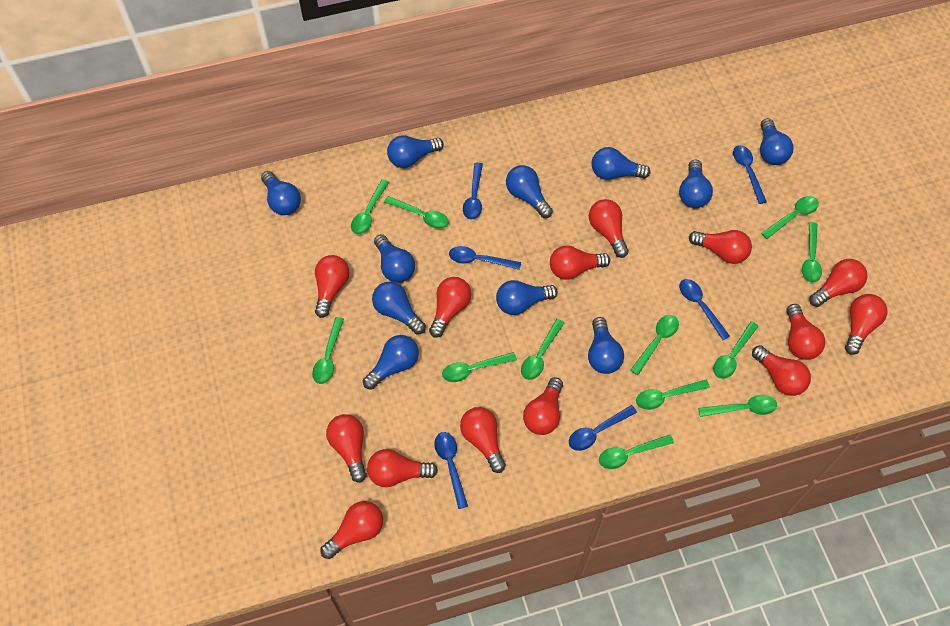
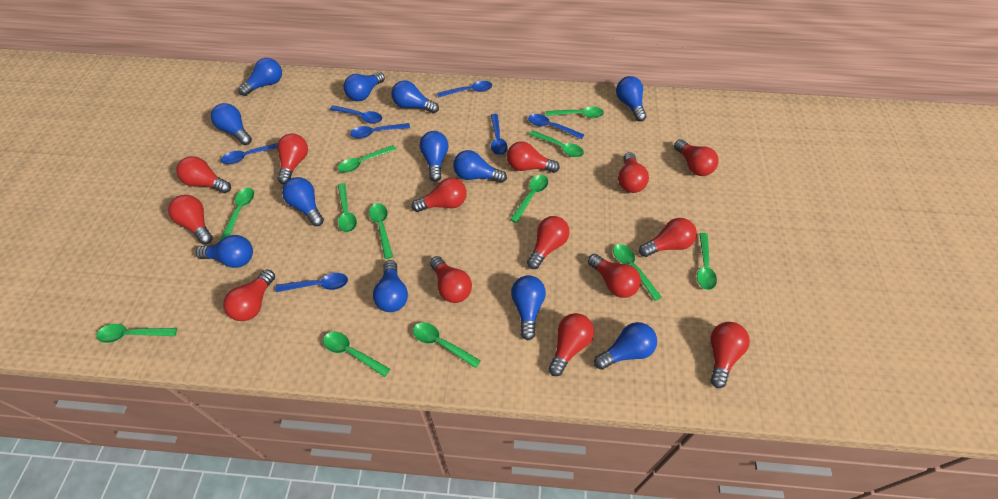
blue light bulb: 11 -> 12
blue spoon: 6 -> 7

